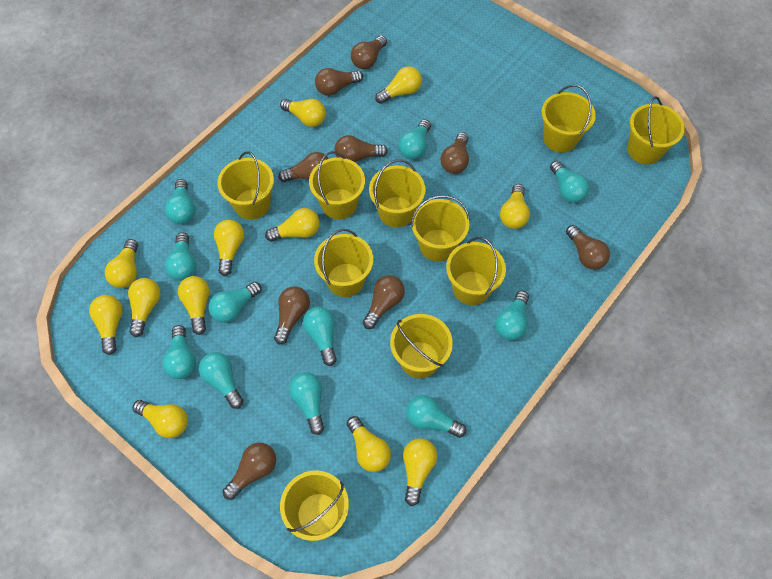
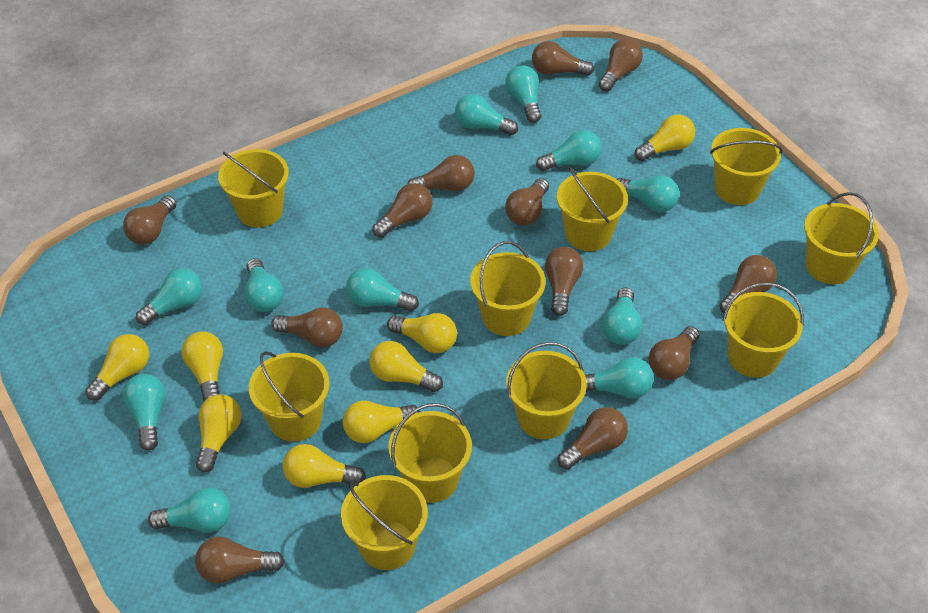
brown light bulb: 9 -> 12
yellow light bulb: 12 -> 8

